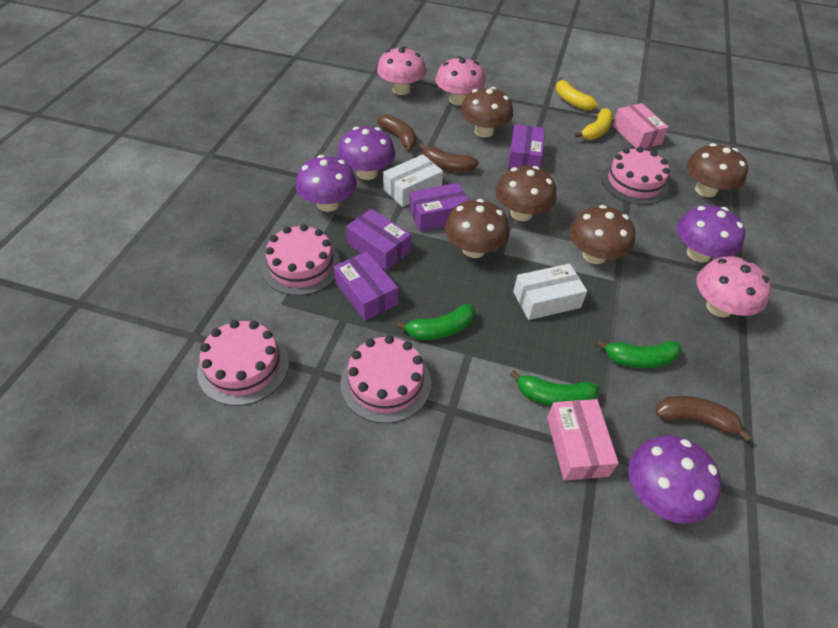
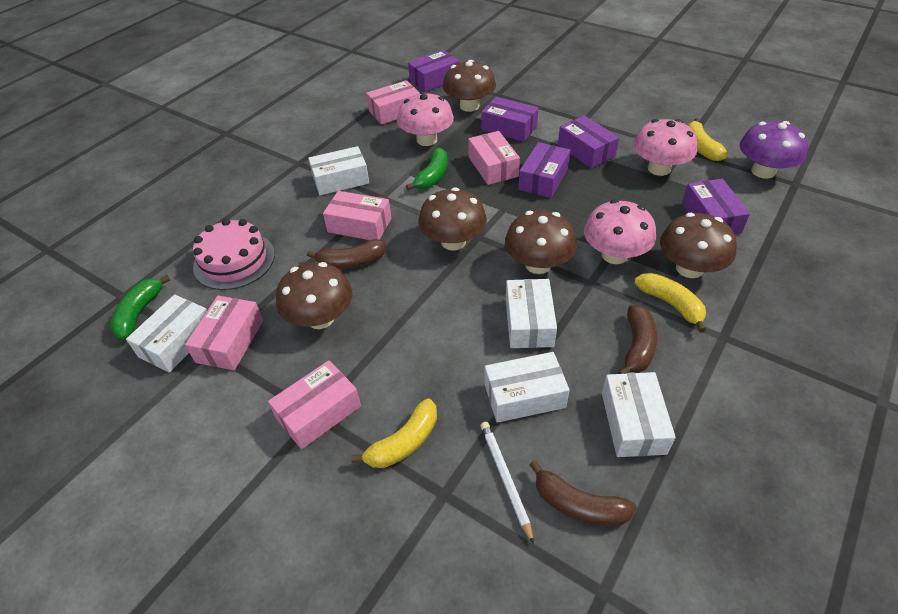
green banana: 3 -> 2
pink box: 2 -> 5
pink cake: 4 -> 1
purple box: 4 -> 5
purple mushroom: 4 -> 1
white box: 2 -> 5
white pencil: 0 -> 1
yellow banana: 2 -> 3

